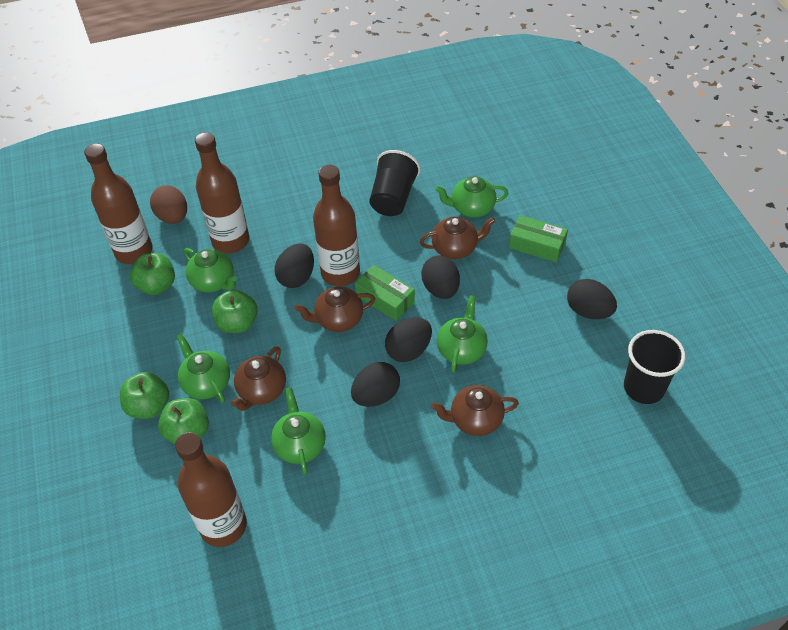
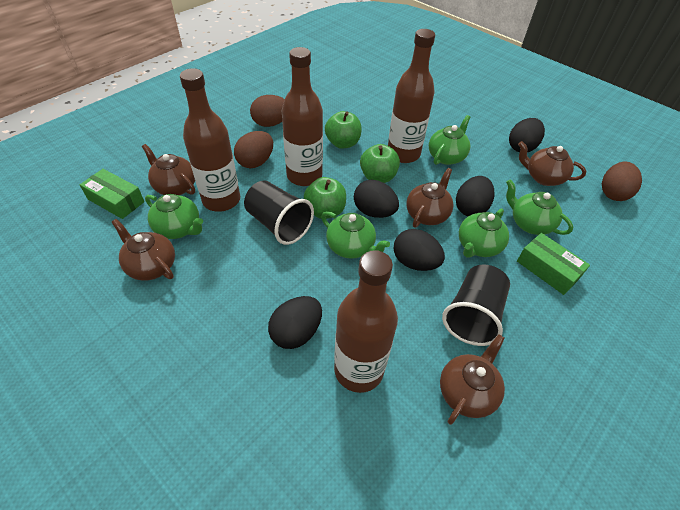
brown egg: 1 -> 3
brown teapot: 4 -> 5
green apple: 4 -> 3

